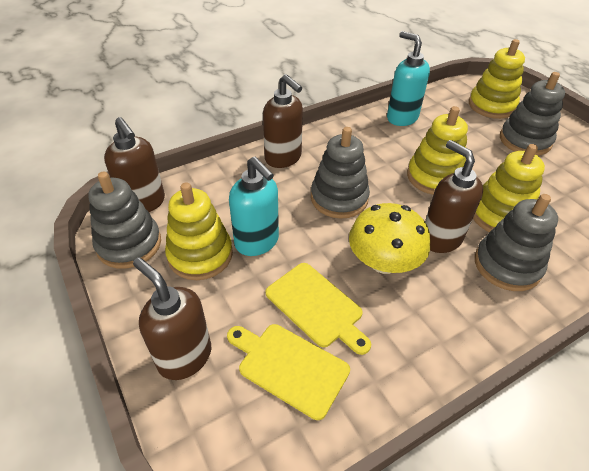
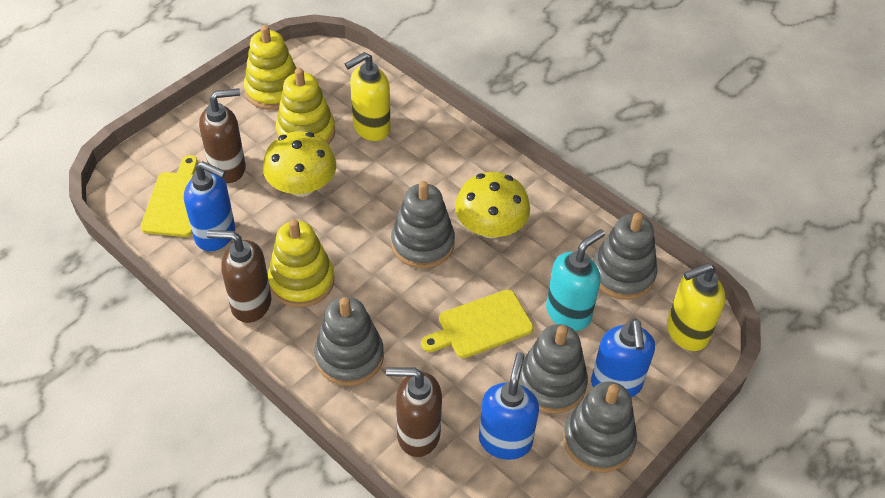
blue soap dispenser: 0 -> 3
brown soap dispenser: 4 -> 3
grey stacking toy: 4 -> 5
turquoise soap dispenser: 2 -> 1
yellow mushroom: 1 -> 2
yellow soap dispenser: 0 -> 2
yellow stacking toy: 4 -> 3

